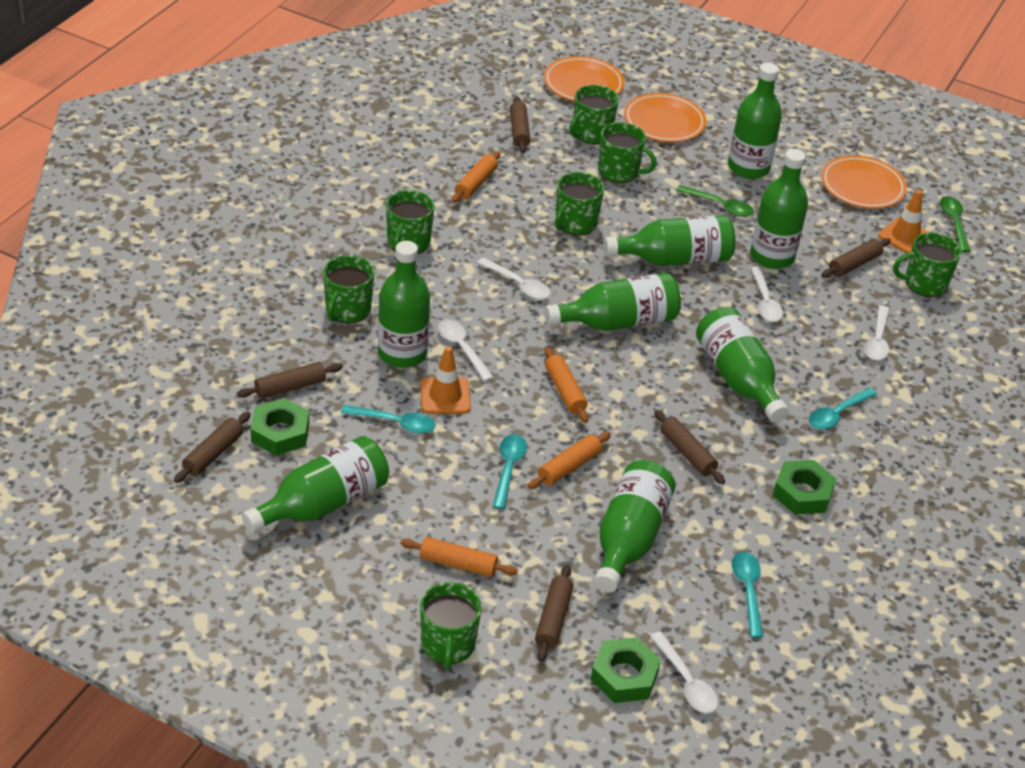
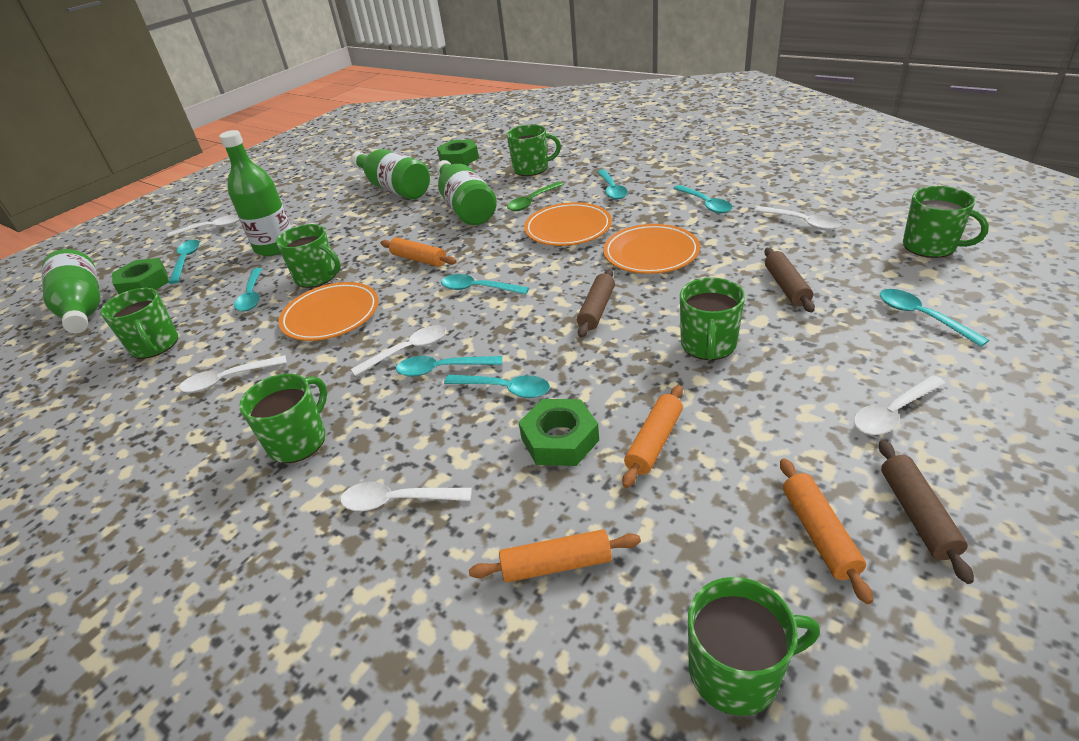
brown rolling pin: 6 -> 3
green bottle: 8 -> 4
green spoon: 2 -> 1
orange traffic cone: 2 -> 0
turquoise spoon: 4 -> 8
white spoon: 5 -> 6

